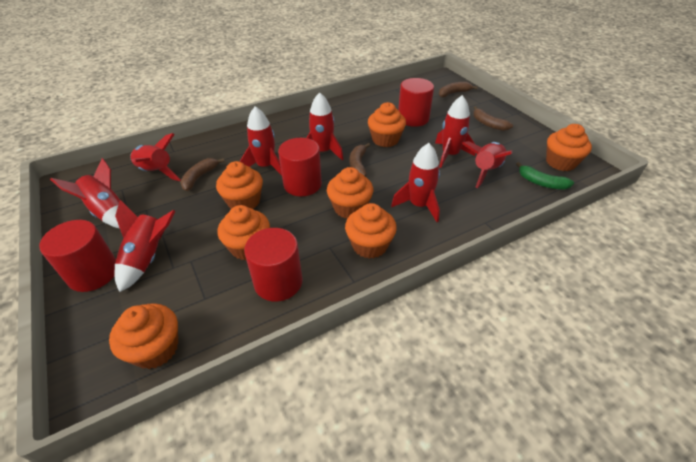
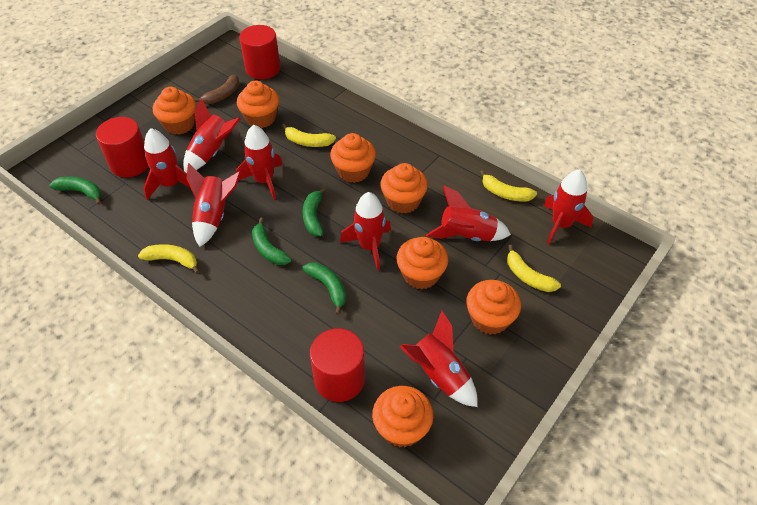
brown banana: 4 -> 1
green banana: 1 -> 4
red cylinder: 4 -> 3
yellow banana: 0 -> 4

